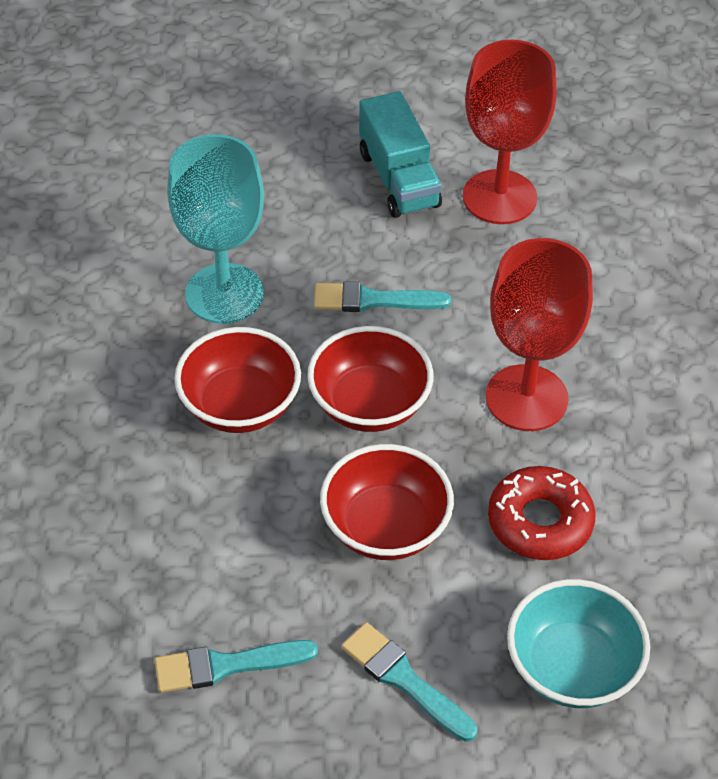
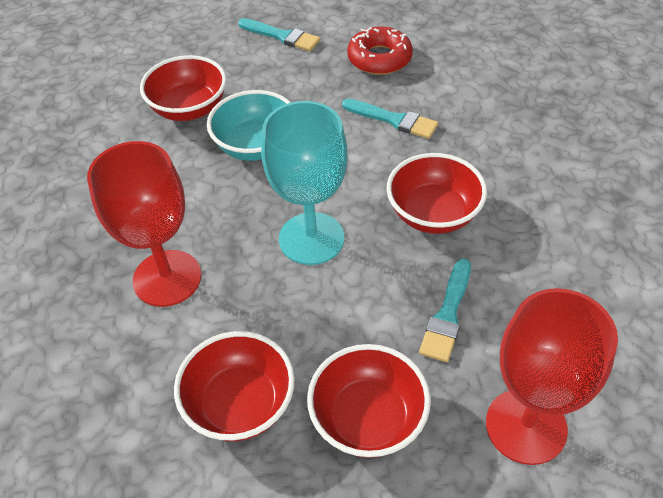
red bowl: 3 -> 4
turquoise truck: 1 -> 0

